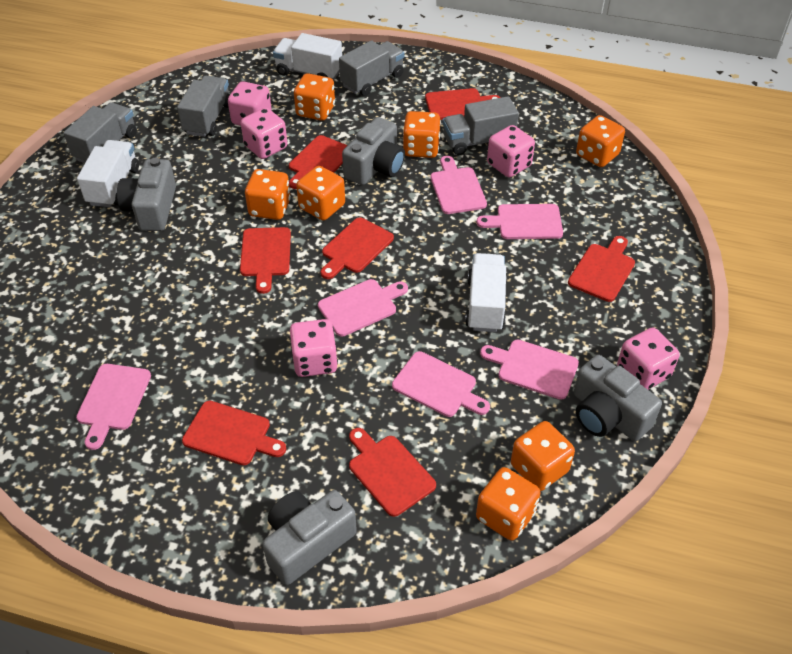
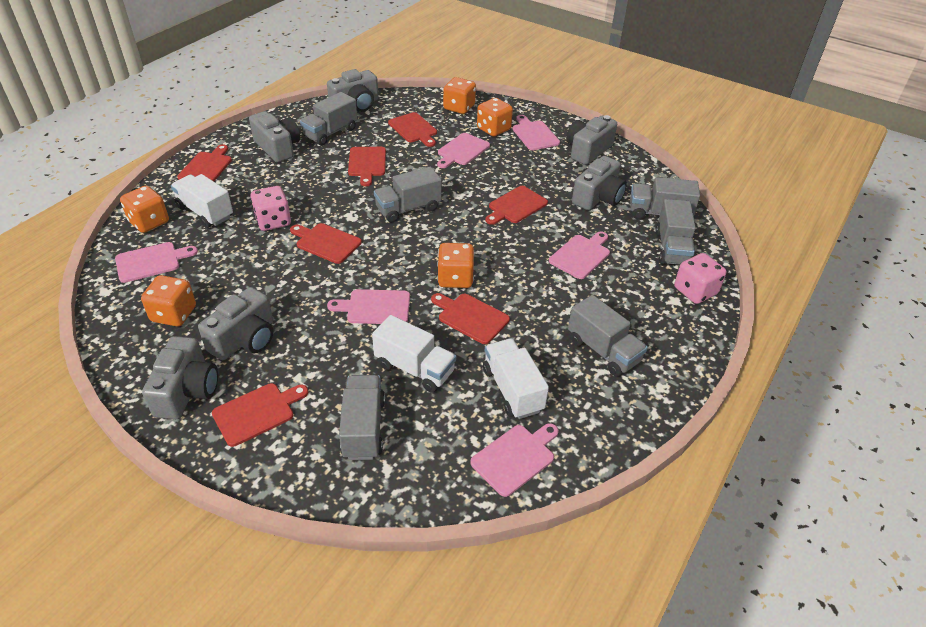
grey camera: 4 -> 6
grey truck: 4 -> 6
orange dice: 7 -> 5
pink dice: 5 -> 2

